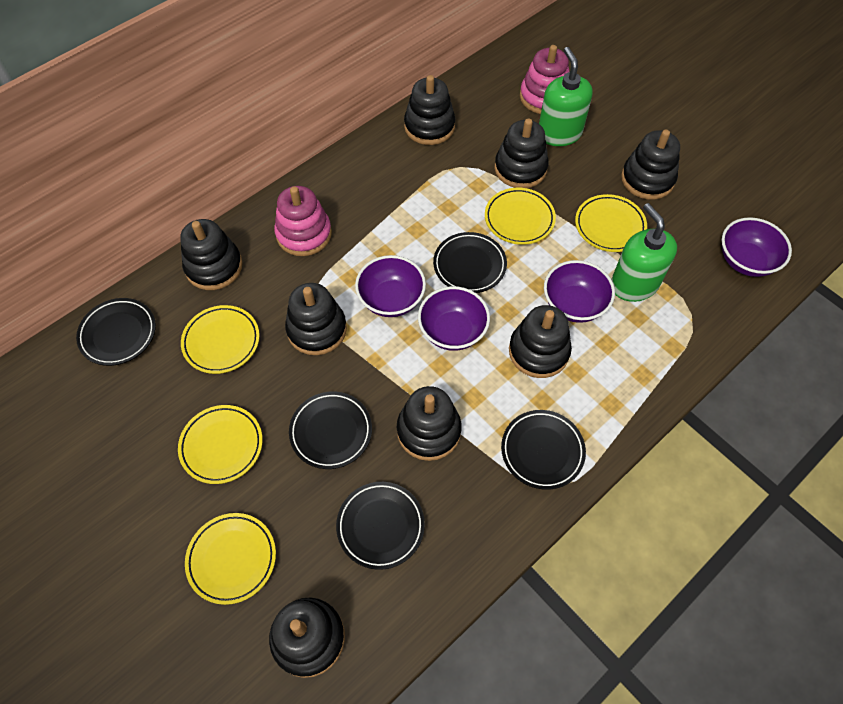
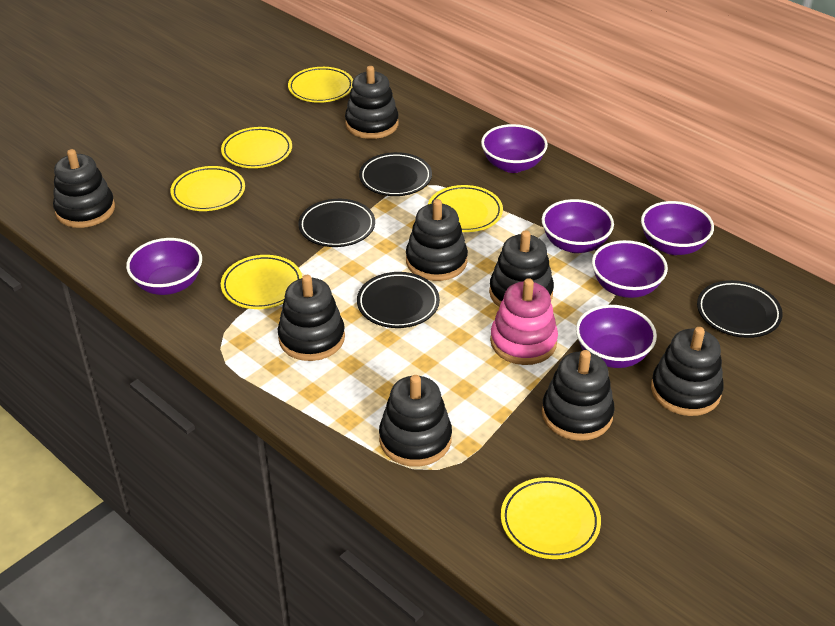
black plate: 5 -> 4
green soap dispenser: 2 -> 0
pink stacking toy: 2 -> 1
purple bowl: 4 -> 6
yellow plate: 5 -> 6

